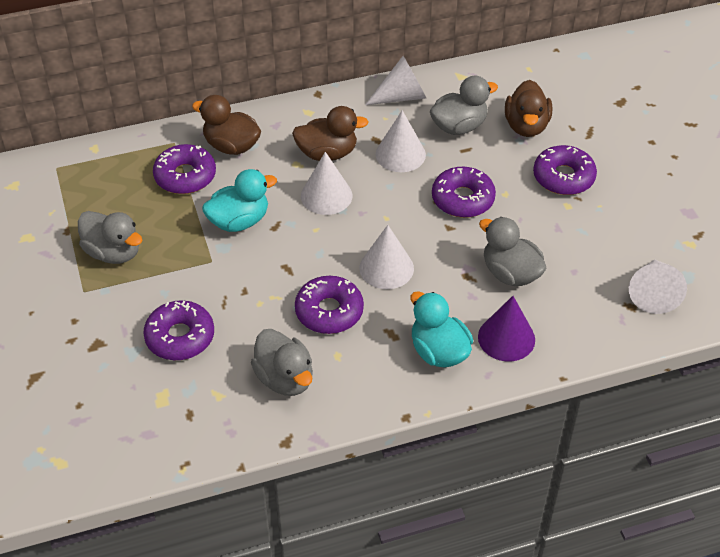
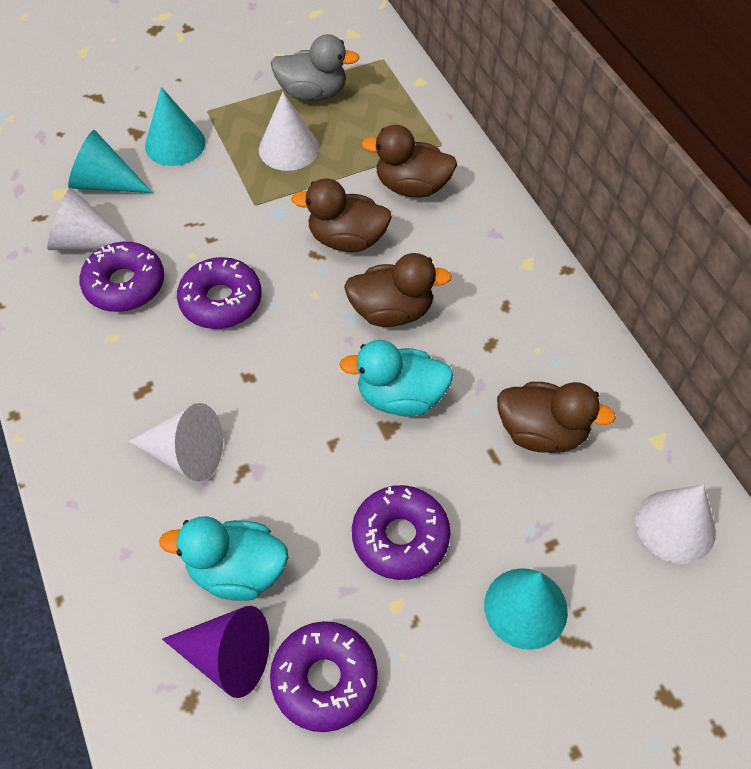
brown duck: 3 -> 4
grey duck: 4 -> 1
purple donut: 5 -> 4
turquoise cone: 0 -> 3
white cone: 5 -> 4

